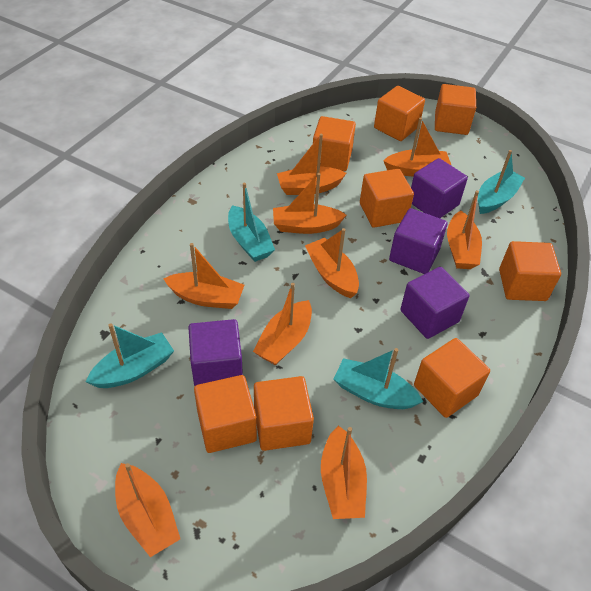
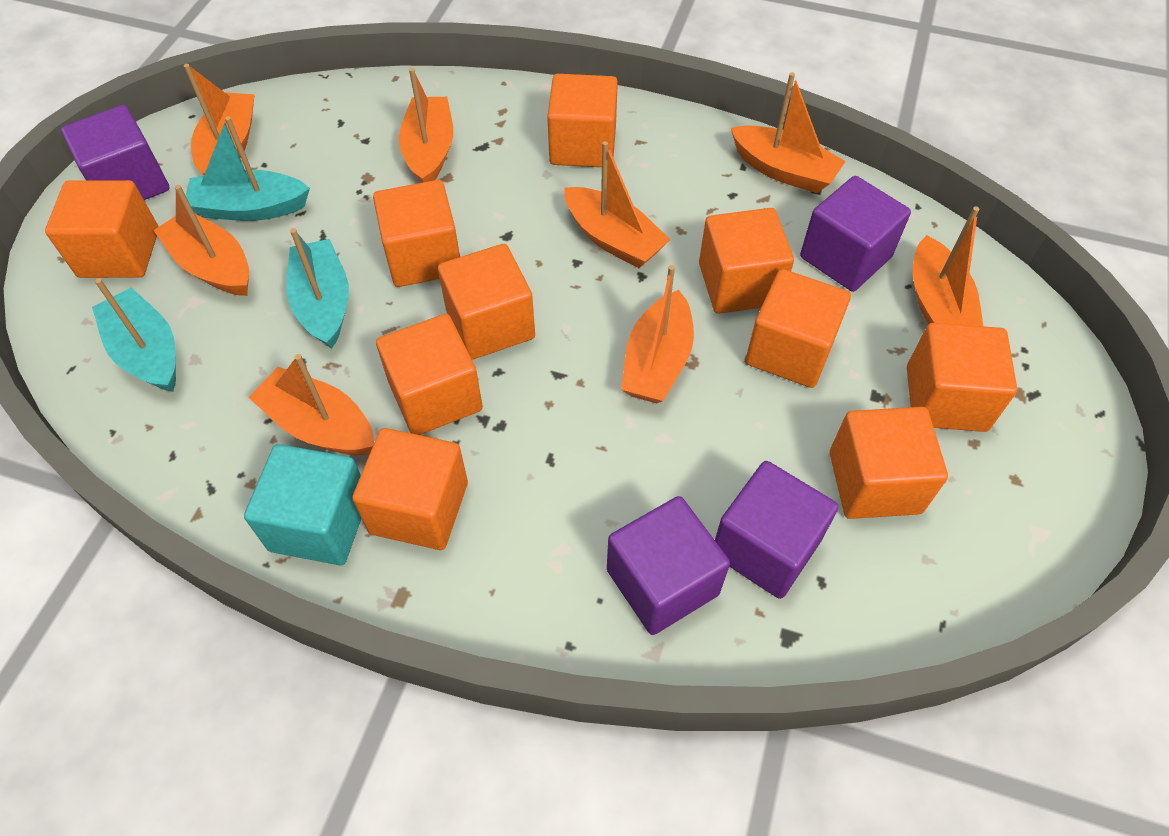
orange boat: 9 -> 8
orange cube: 8 -> 10
turquoise boat: 4 -> 3
turquoise cube: 0 -> 1

